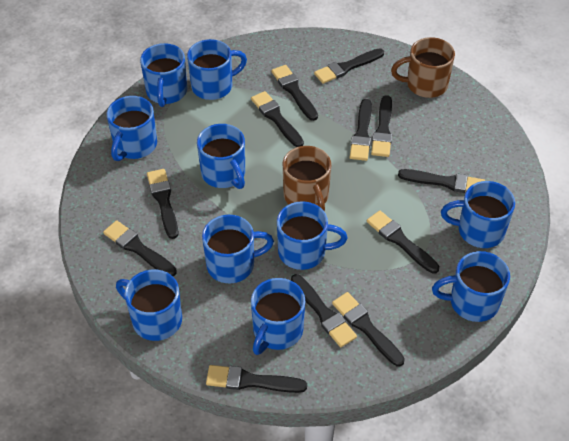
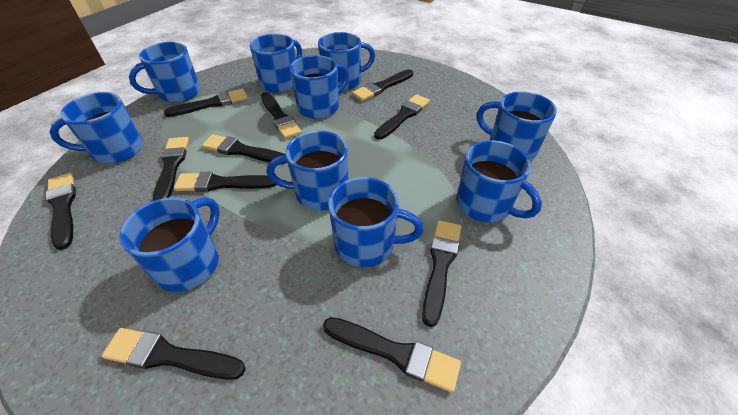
black brush: 12 -> 11
brown mug: 2 -> 0

